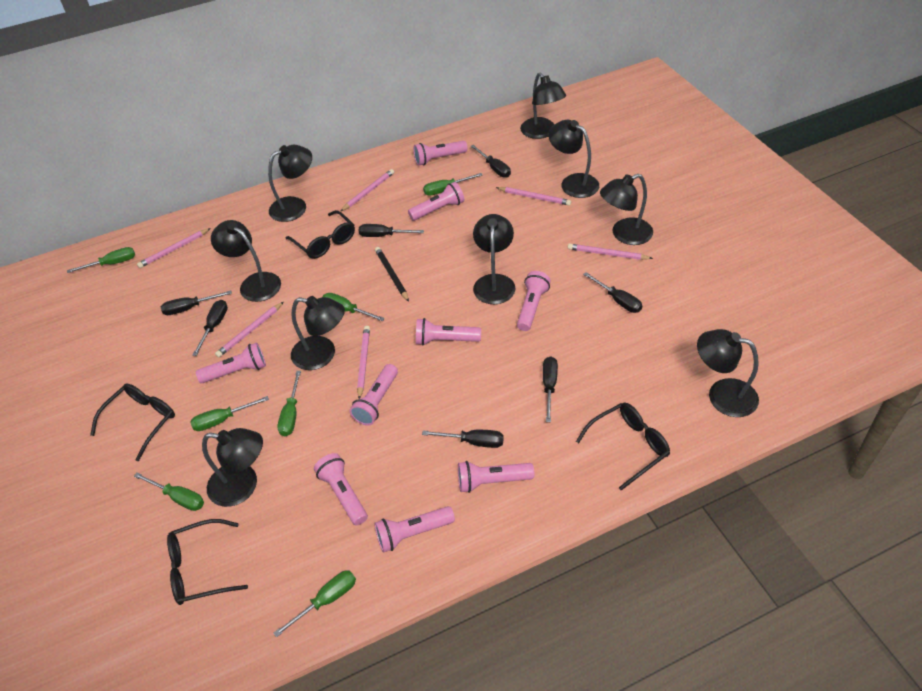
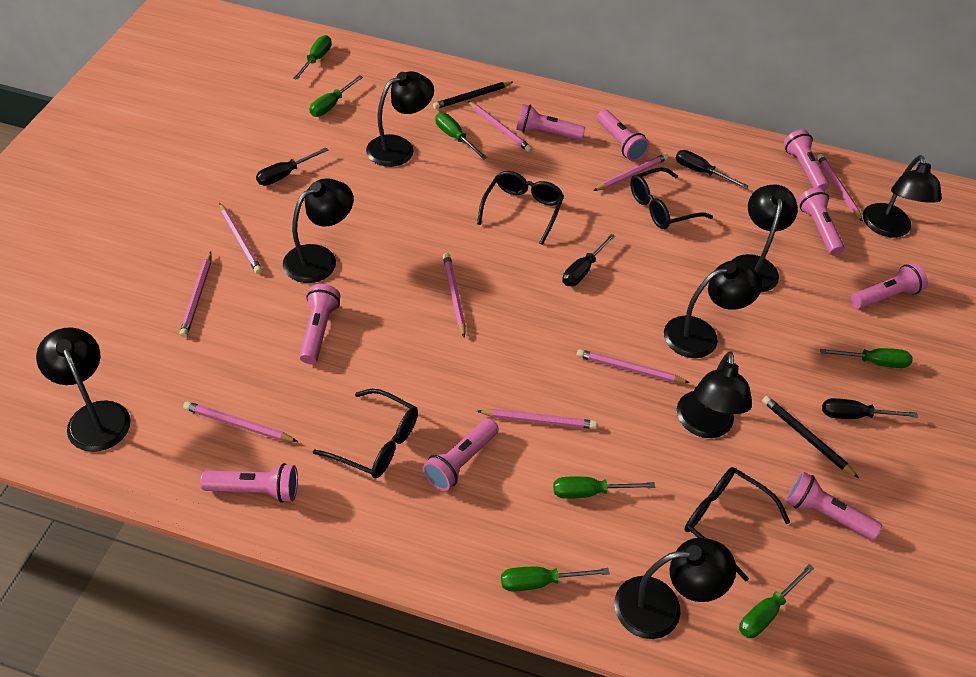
black lamp: 9 -> 8
black pencil: 1 -> 2
black screwdriver: 7 -> 4
pink pencil: 6 -> 9

